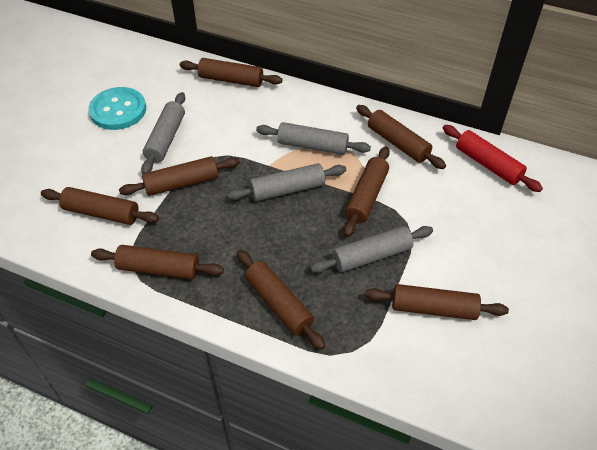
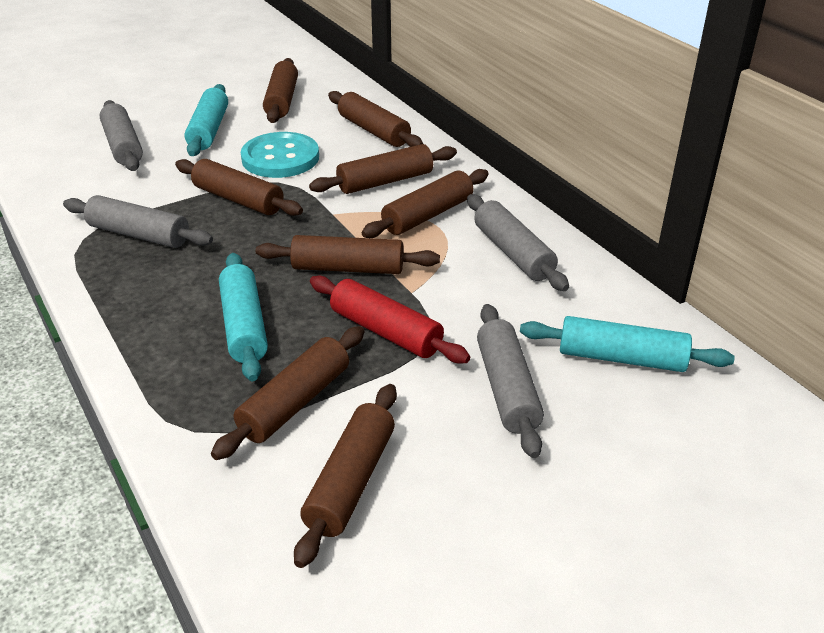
turquoise rolling pin: 0 -> 3

